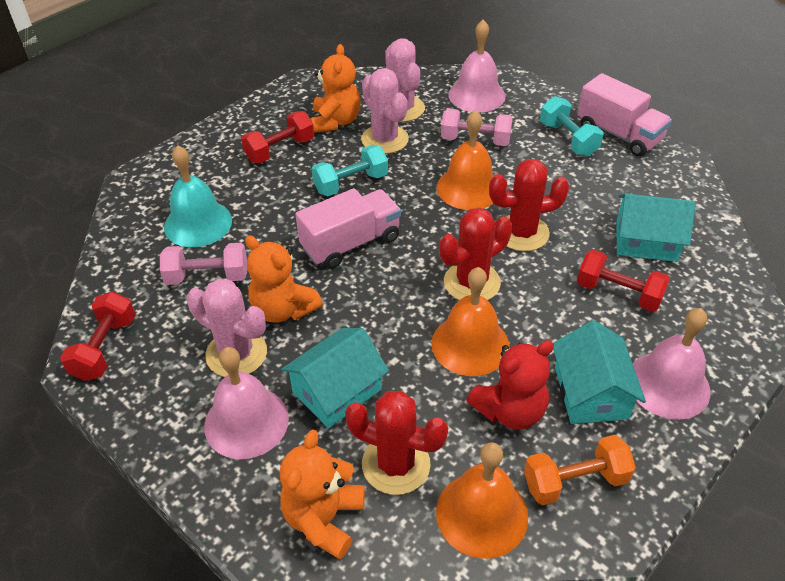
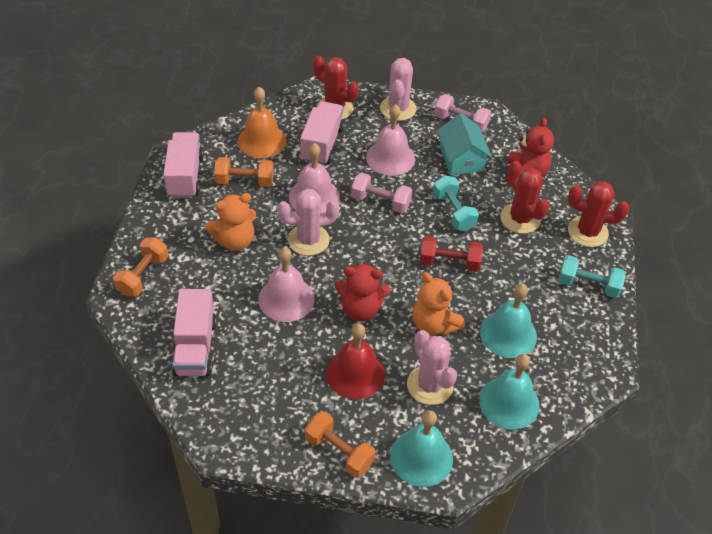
orange bell: 3 -> 1
orange dumbbell: 1 -> 3
orange teddy bear: 3 -> 2
pink truck: 2 -> 3
red bell: 0 -> 1
red dumbbell: 3 -> 1
red teddy bear: 1 -> 2
turquoise bell: 1 -> 3
turquoise house: 3 -> 1

